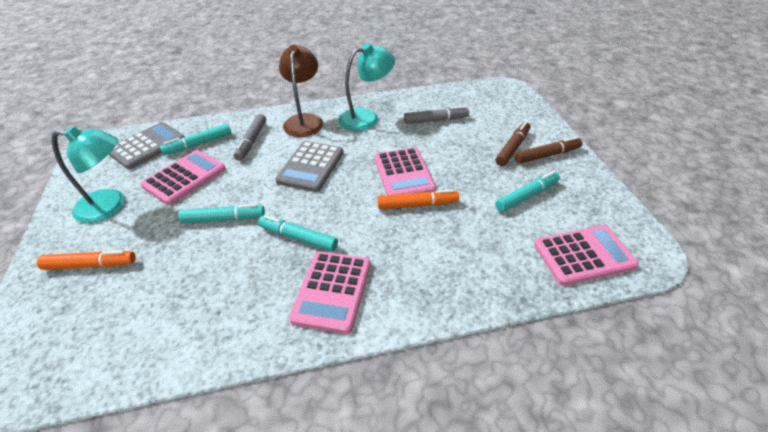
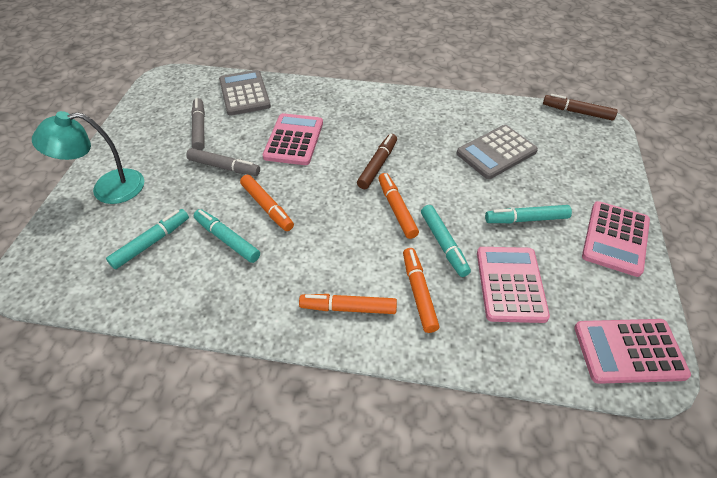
brown lamp: 1 -> 0
orange marker: 2 -> 4
turquoise lamp: 2 -> 1

